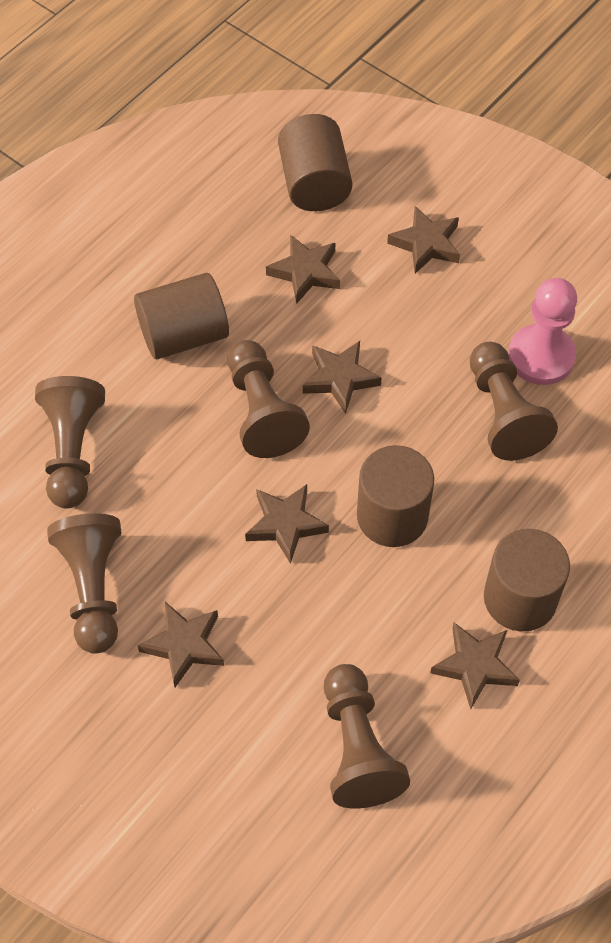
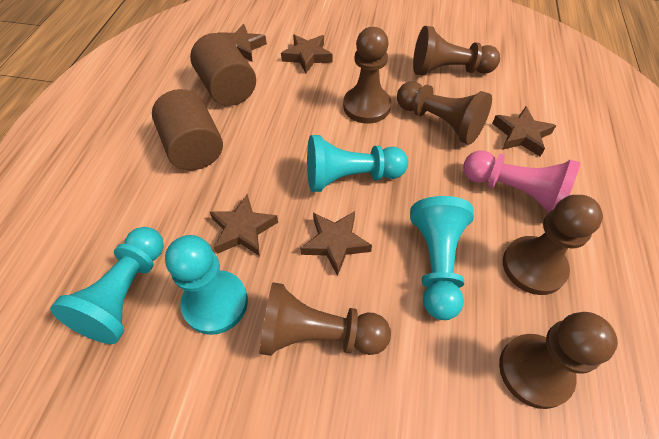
brown cylinder: 4 -> 2
brown pawn: 5 -> 6
brown star: 6 -> 5
turquoise pawn: 0 -> 4

